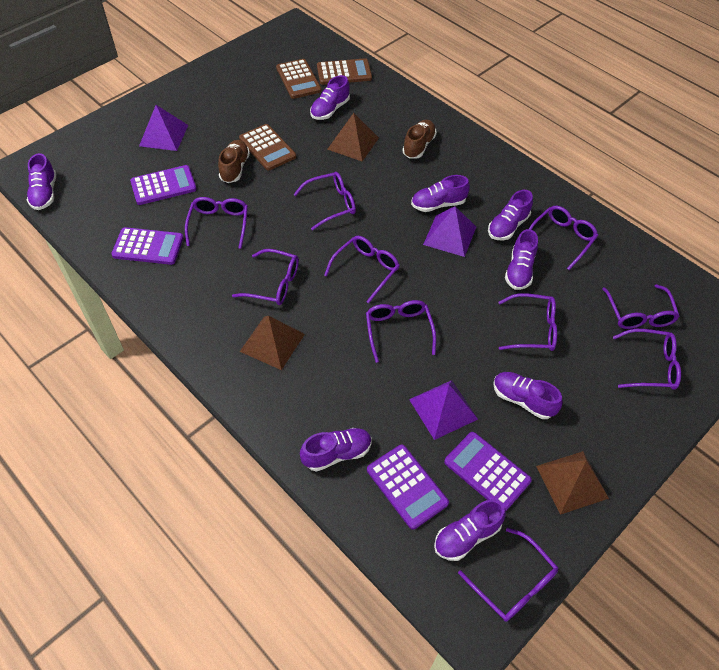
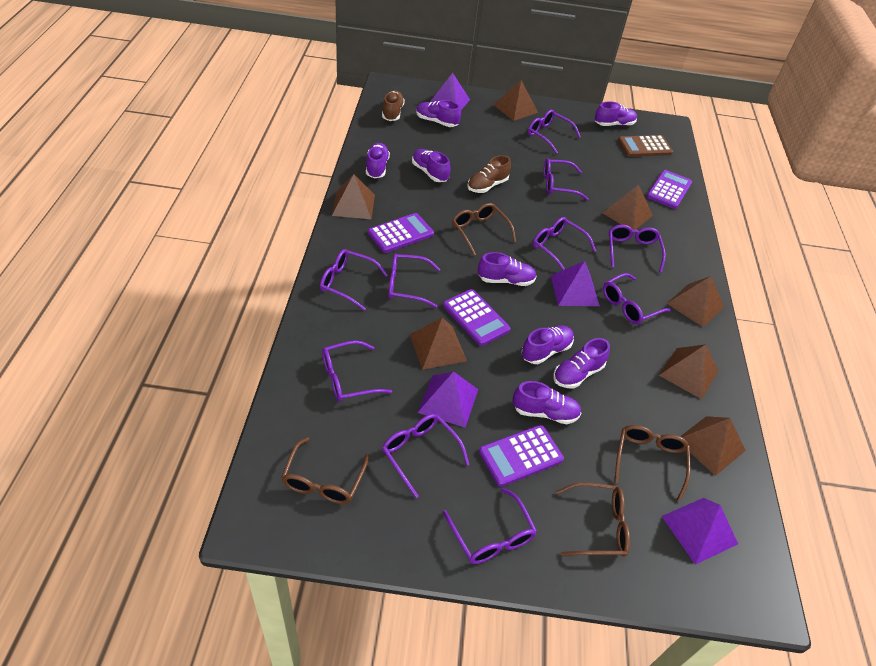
brown calculator: 3 -> 1
brown glasses: 0 -> 4
brown pyramid: 3 -> 7
purple pyramid: 3 -> 4

